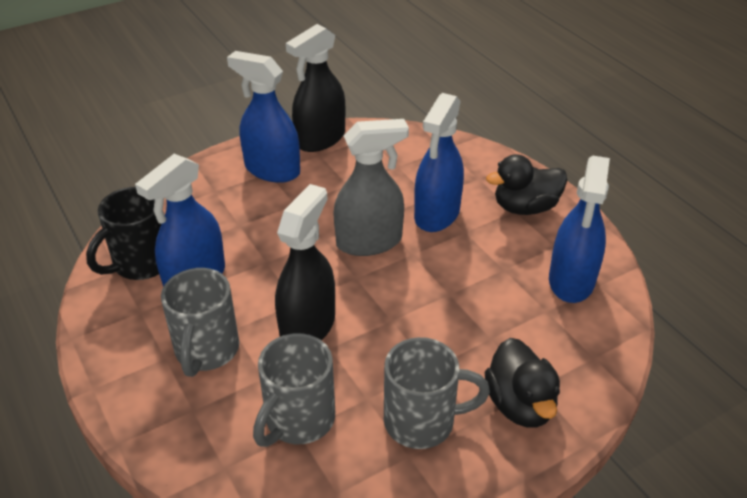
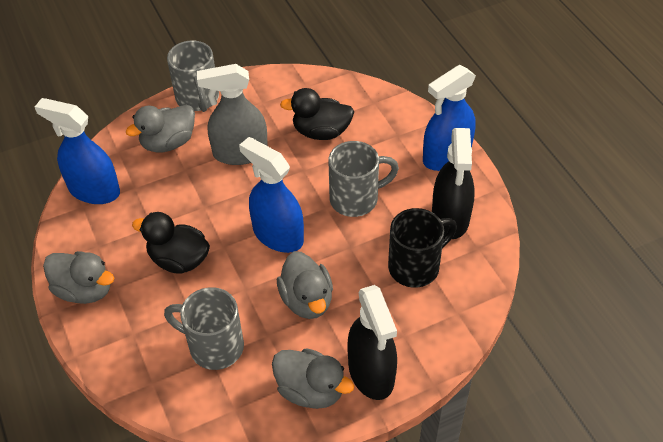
blue spray bottle: 4 -> 3
grey duck: 0 -> 4

